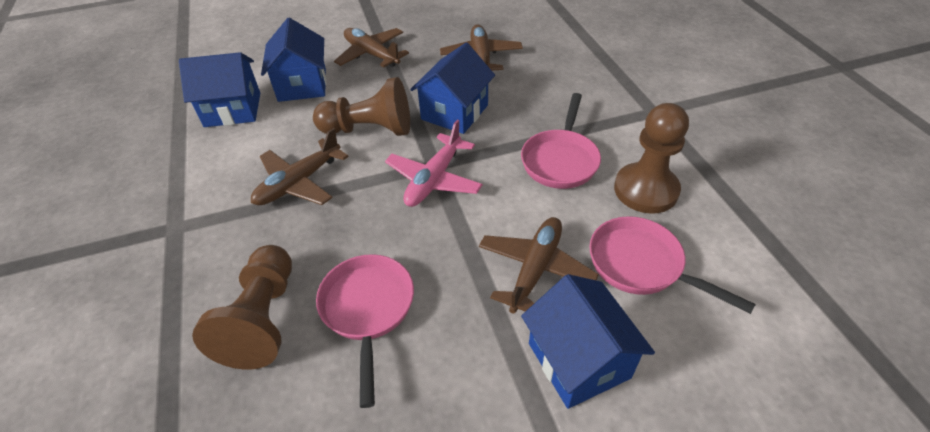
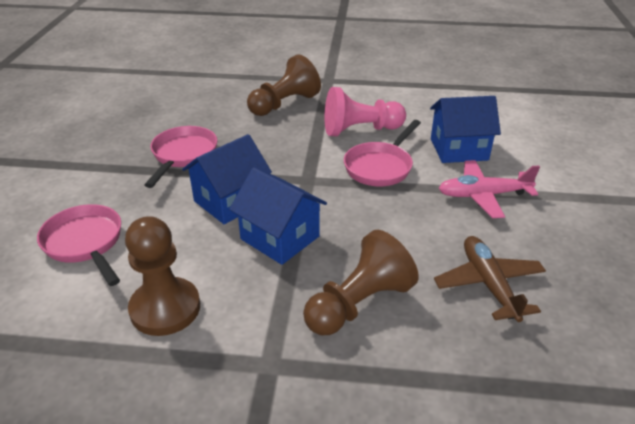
blue house: 4 -> 3
brown plane: 4 -> 1
pink pawn: 0 -> 1

